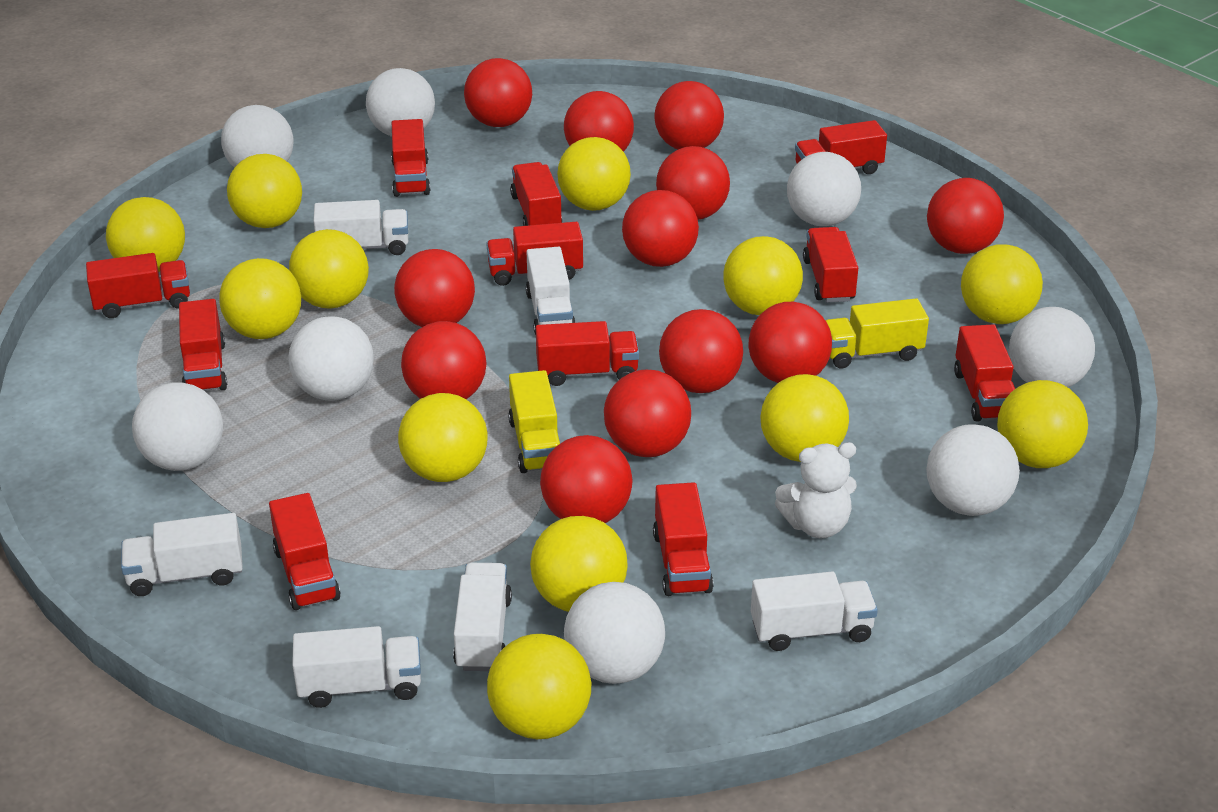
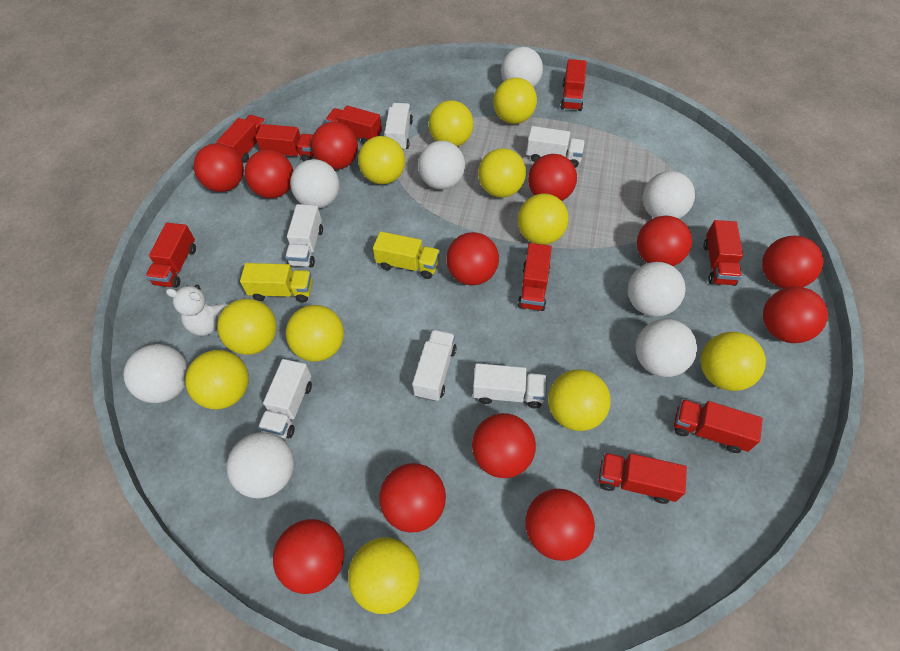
red truck: 11 -> 9
yellow ball: 12 -> 11

